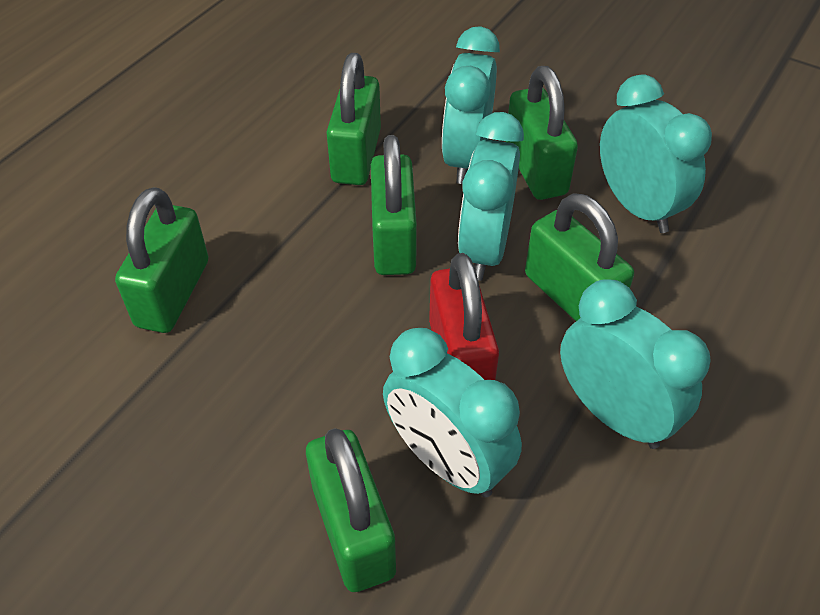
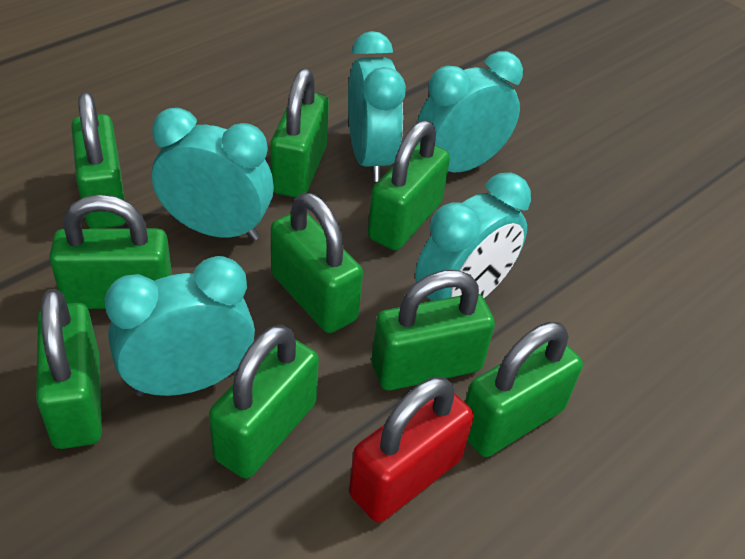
green padlock: 6 -> 9

